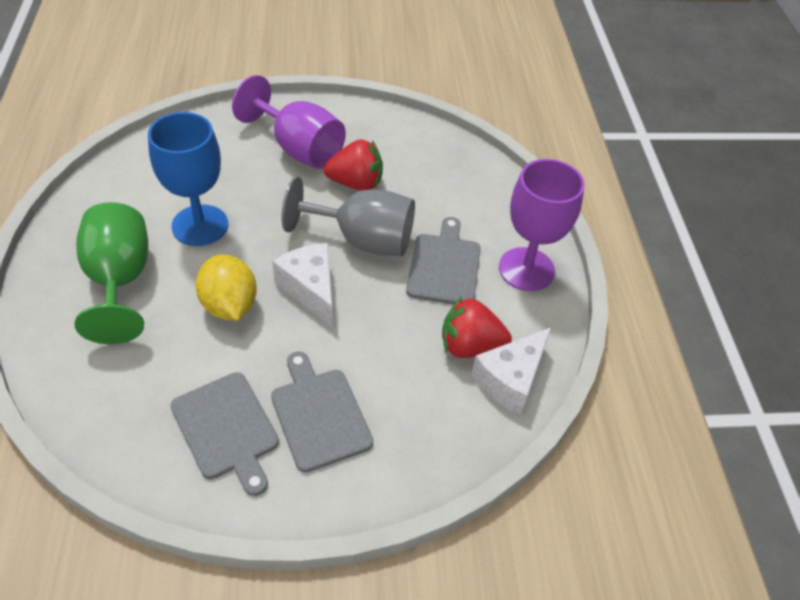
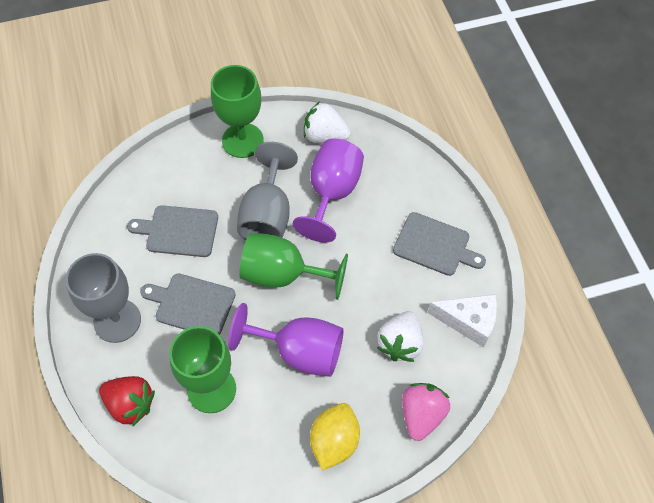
blue goblet: 1 -> 0
green goblet: 1 -> 3
grey goblet: 1 -> 2
pink strawberry: 0 -> 1
red strawberry: 2 -> 1
white cheese: 2 -> 1
white strawberry: 0 -> 2

